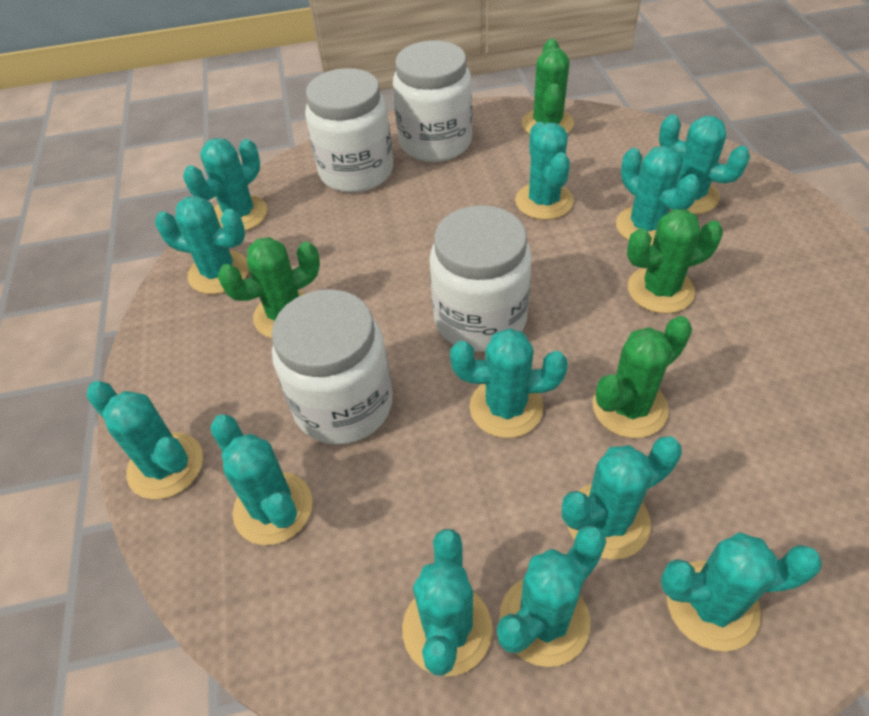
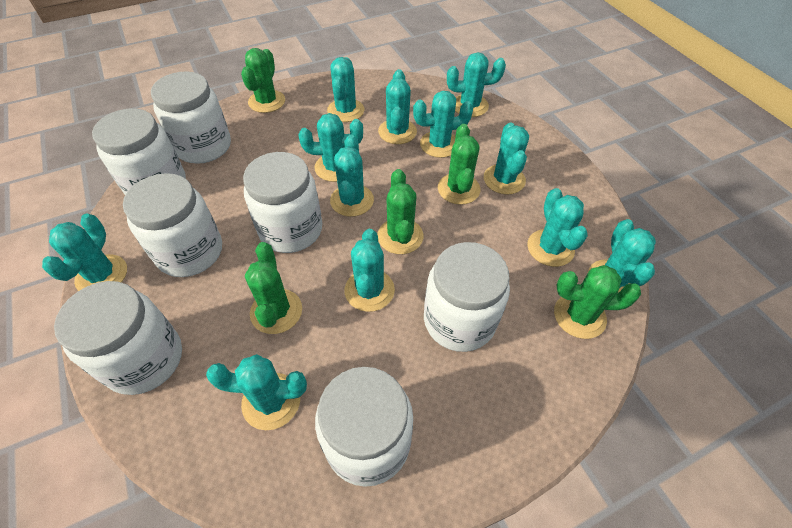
green cactus: 4 -> 5
white jar: 4 -> 7

